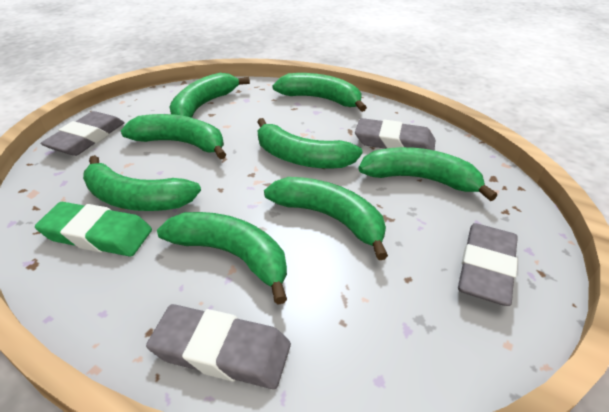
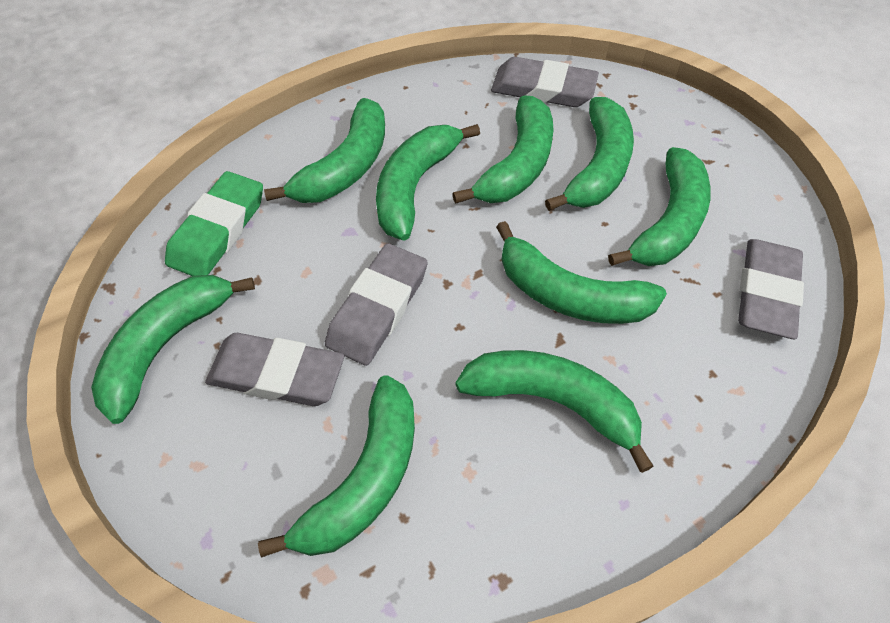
green banana: 8 -> 9

